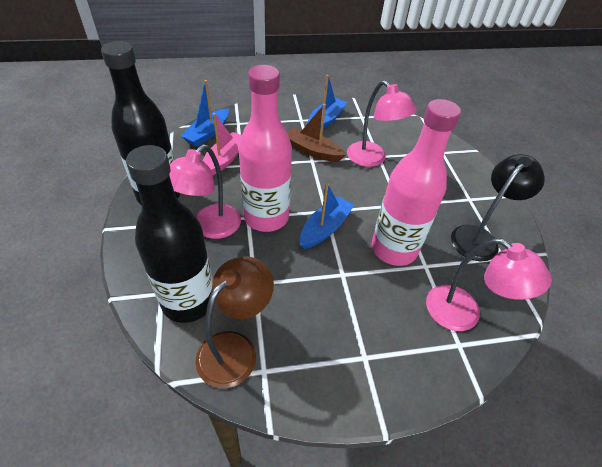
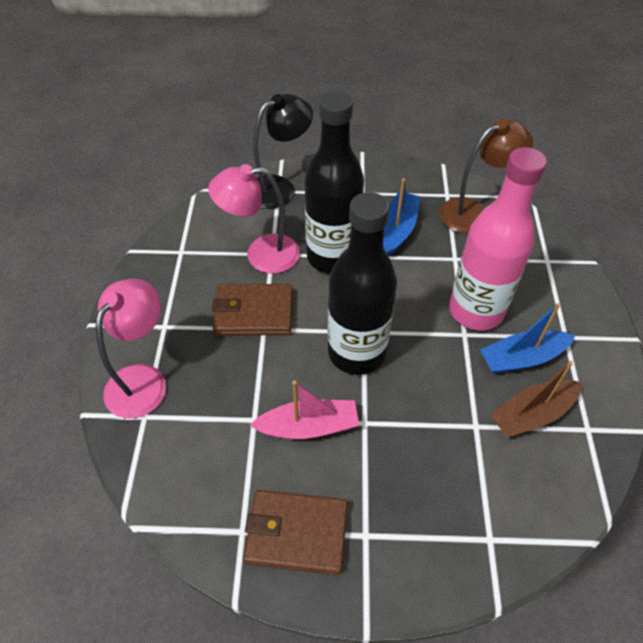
blue boat: 3 -> 2
brown wallet: 0 -> 2
pink bottle: 2 -> 1
pink lamp: 3 -> 2

